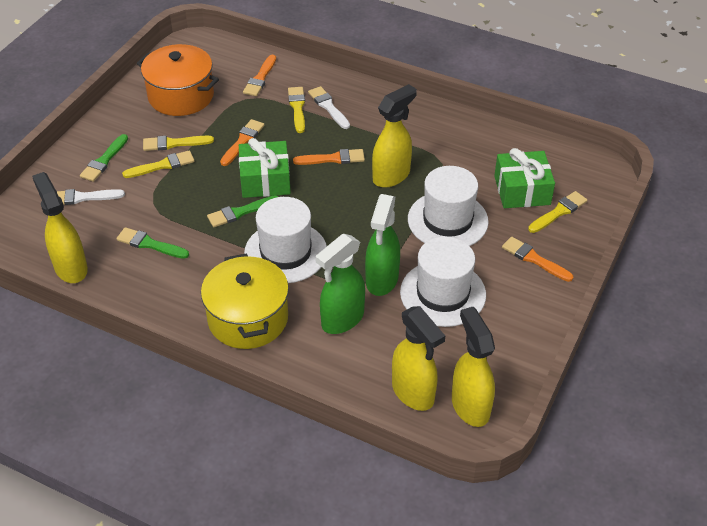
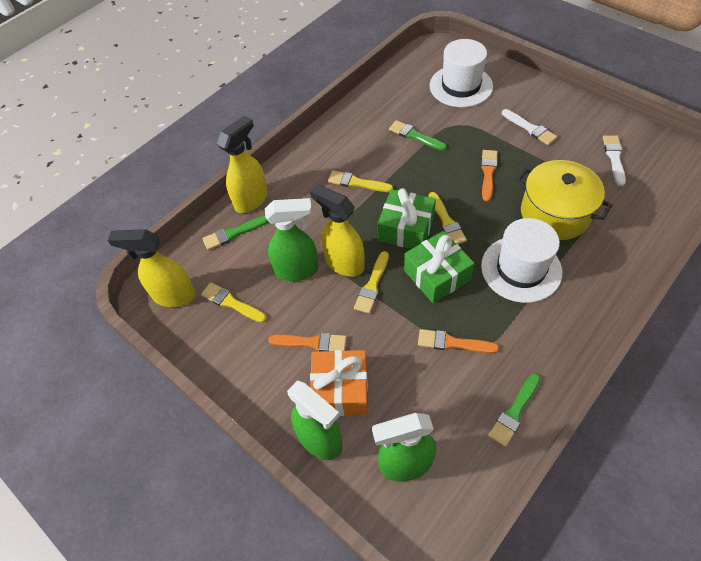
green spray bottle: 2 -> 3
orange brush: 4 -> 3
orange gift: 0 -> 1
orange pot: 1 -> 0
white hat: 3 -> 2
yellow spray bottle: 4 -> 3

